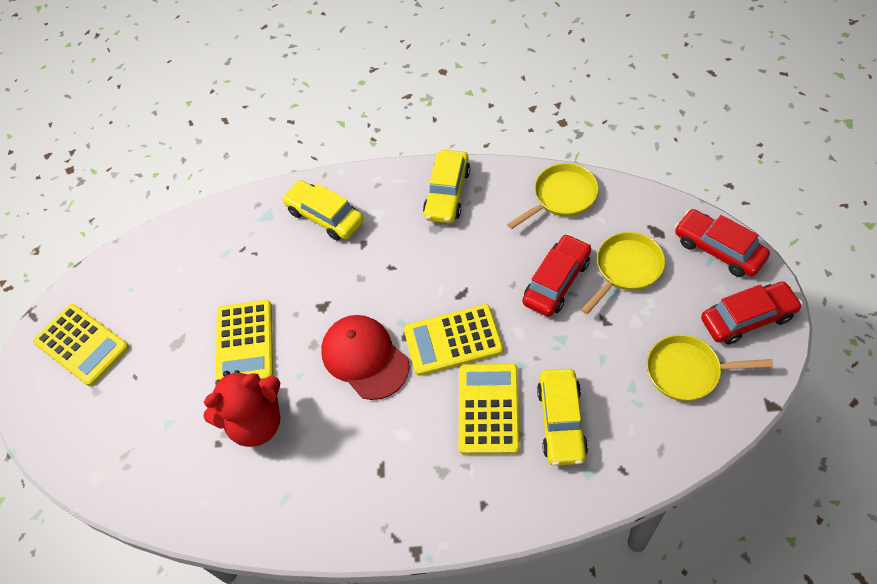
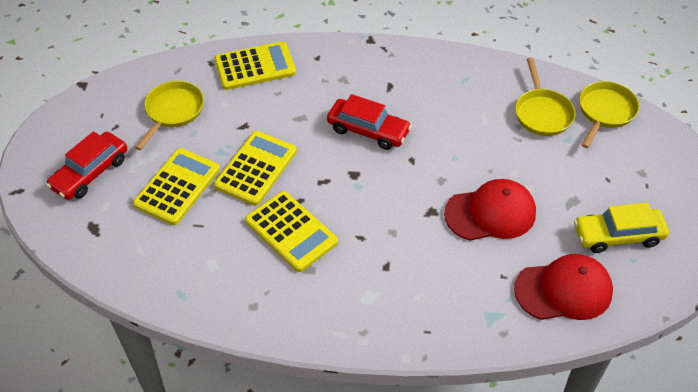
red cap: 1 -> 2
red car: 3 -> 2
red teddy bear: 1 -> 0
yellow car: 3 -> 1

